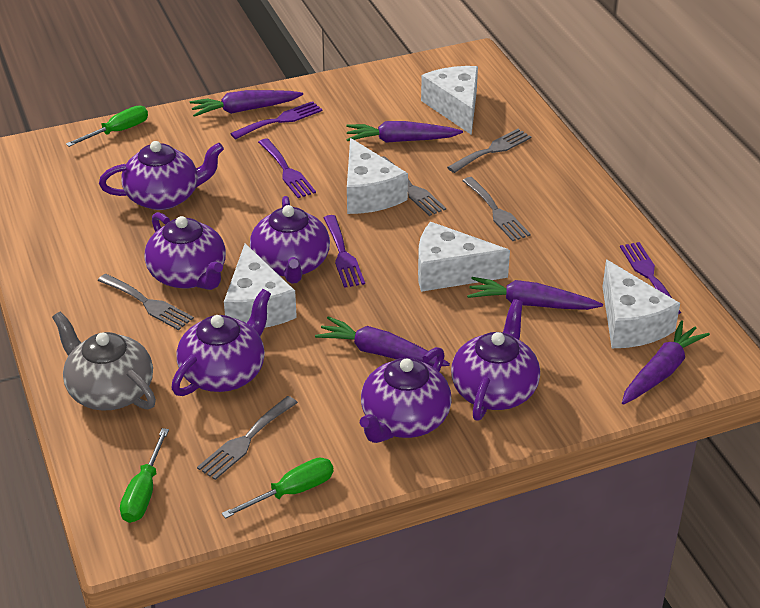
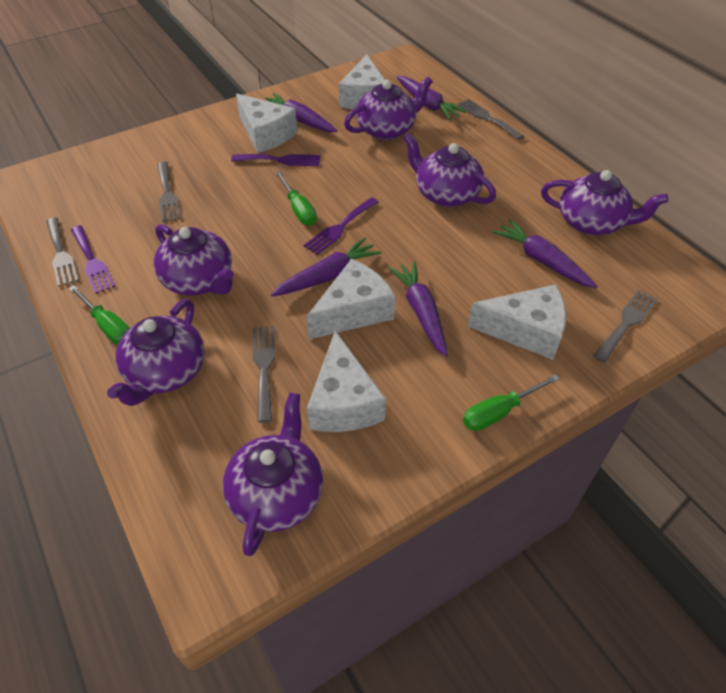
grey teapot: 1 -> 0
purple fork: 4 -> 3

